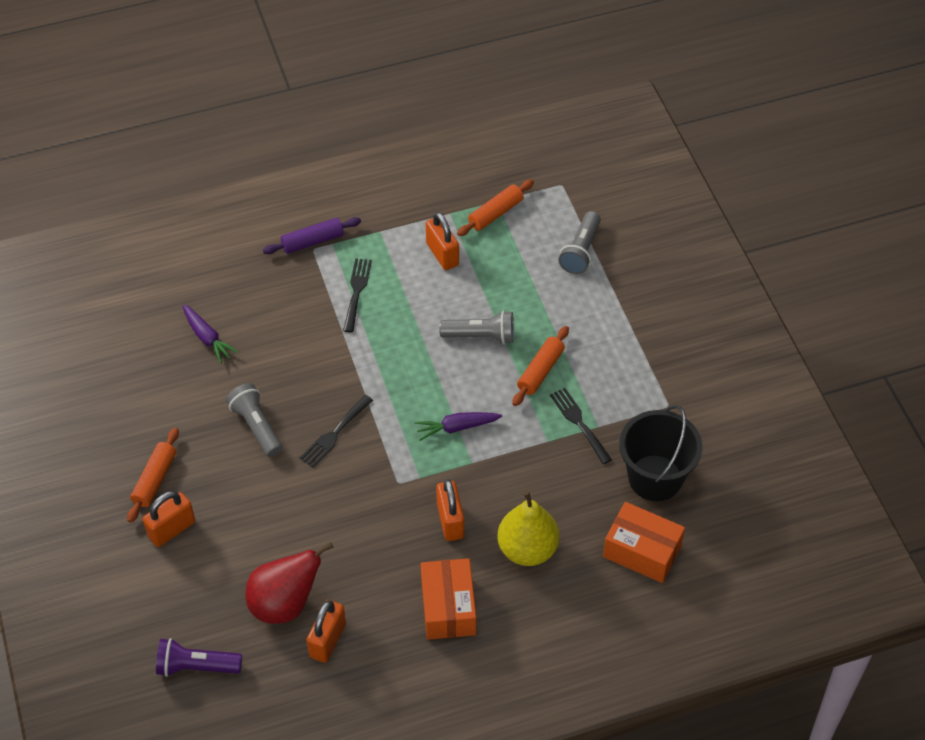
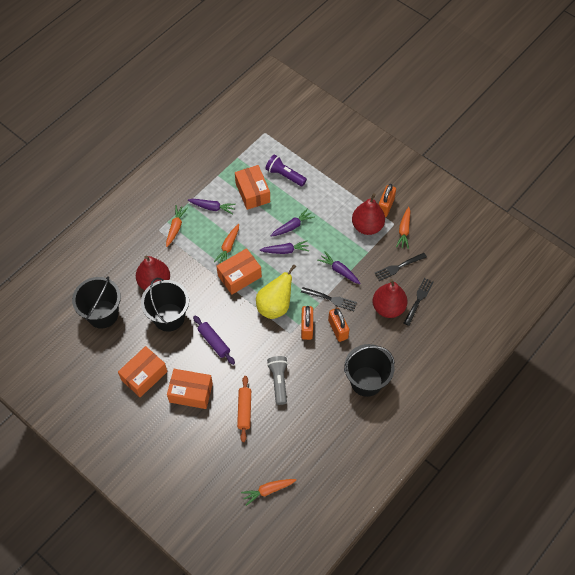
black bucket: 1 -> 3
grey flashlight: 3 -> 1
orange box: 2 -> 4
orange carrot: 0 -> 4
orange padlock: 4 -> 3
orange rolling pin: 3 -> 1
purple carrot: 2 -> 4
red pear: 1 -> 3

